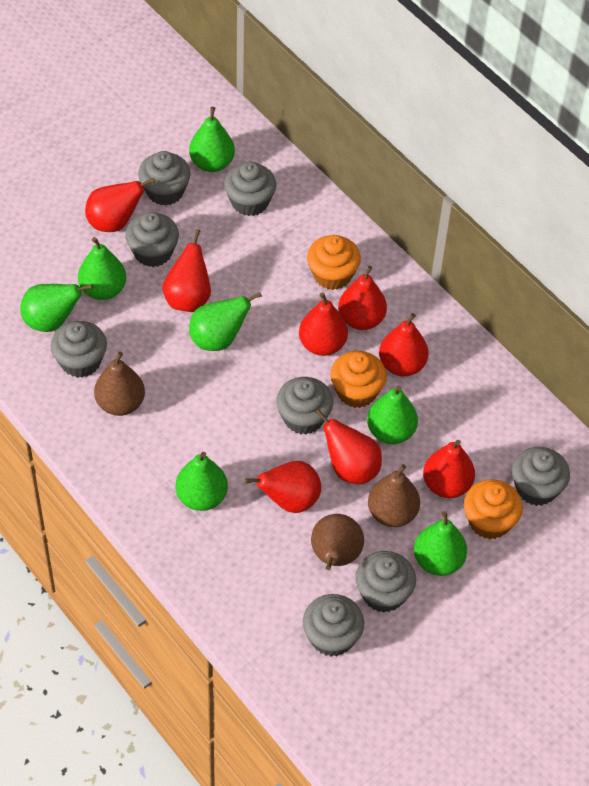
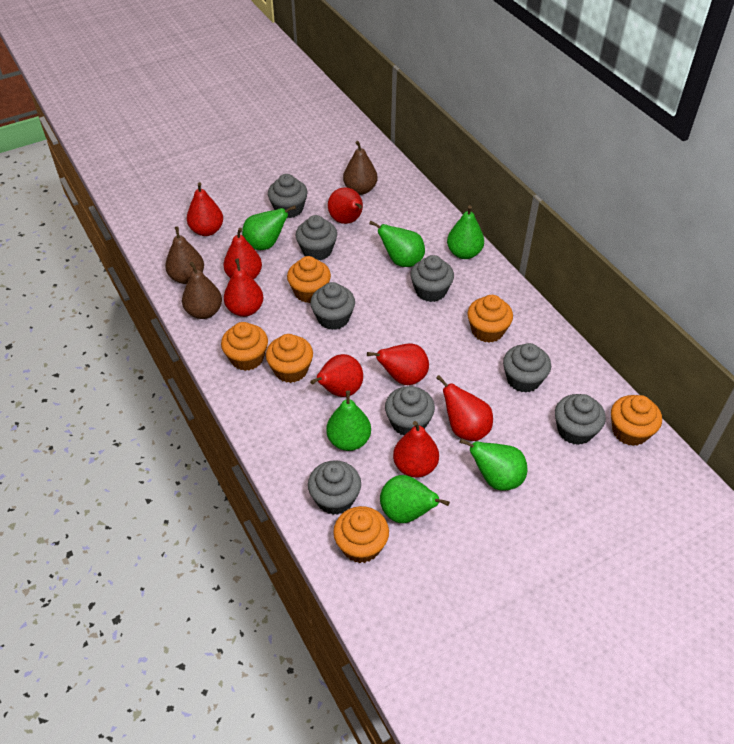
green pear: 7 -> 6
orange cupcake: 3 -> 6

